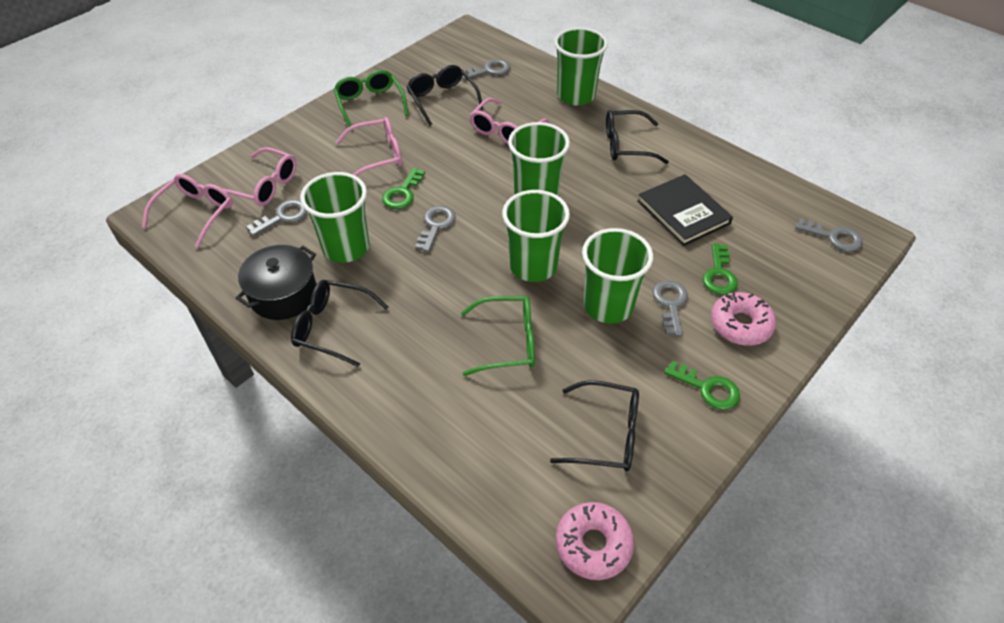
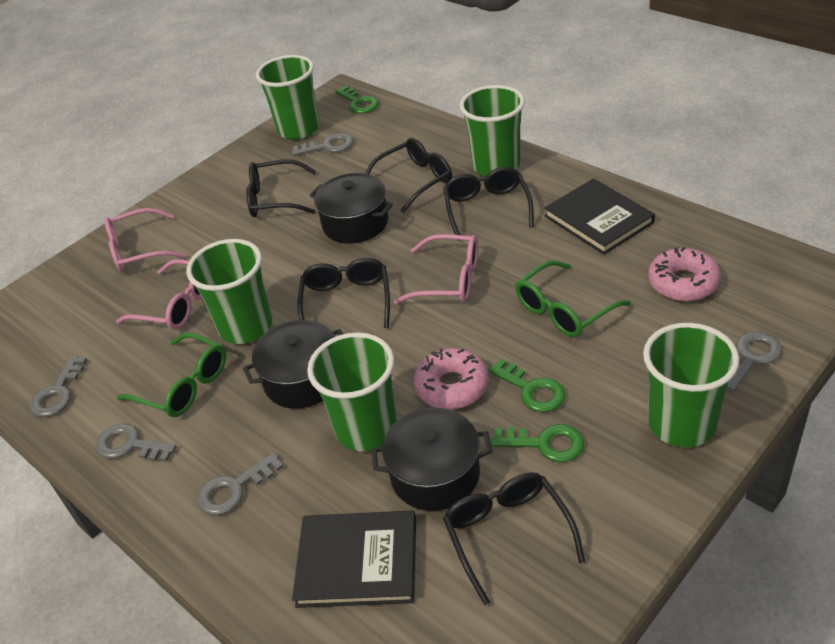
black book: 1 -> 2
black glasses: 4 -> 5
black pot: 1 -> 3
pink glasses: 4 -> 3

